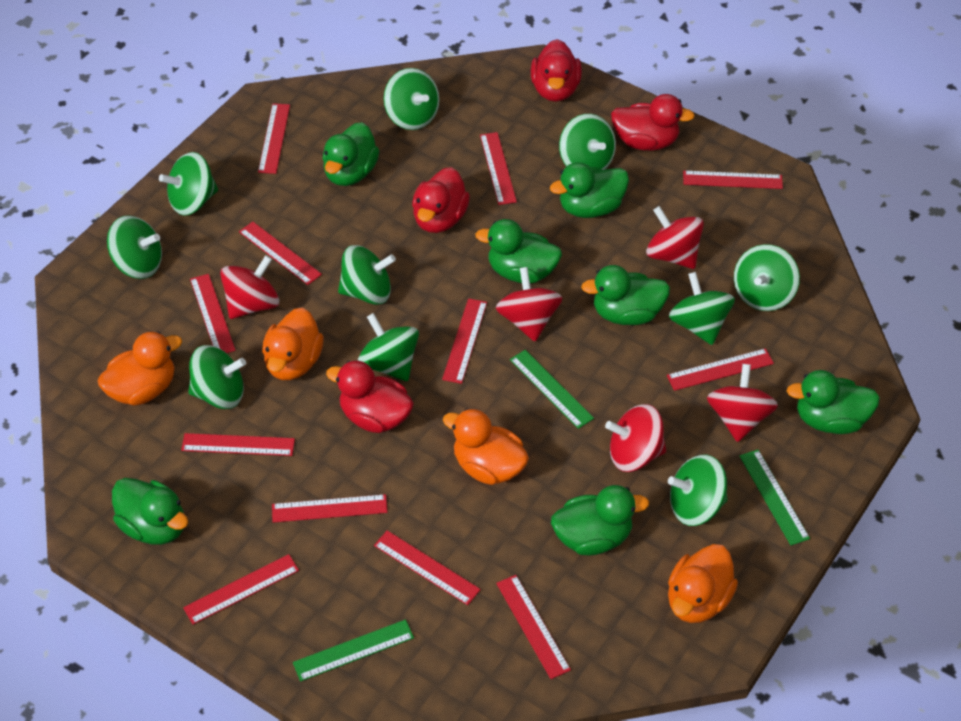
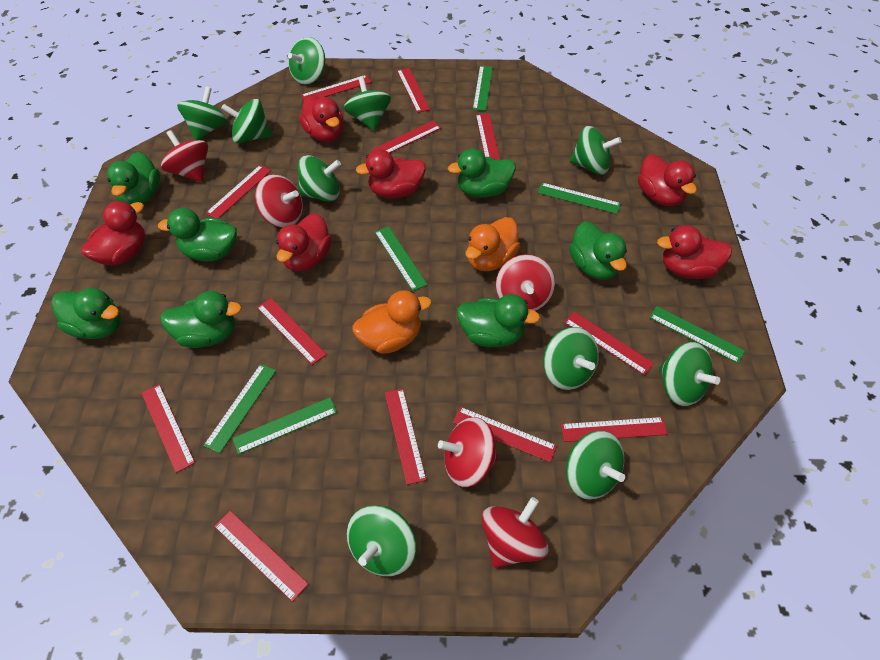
green ruler: 3 -> 6
orange duck: 4 -> 2
red duck: 4 -> 6

